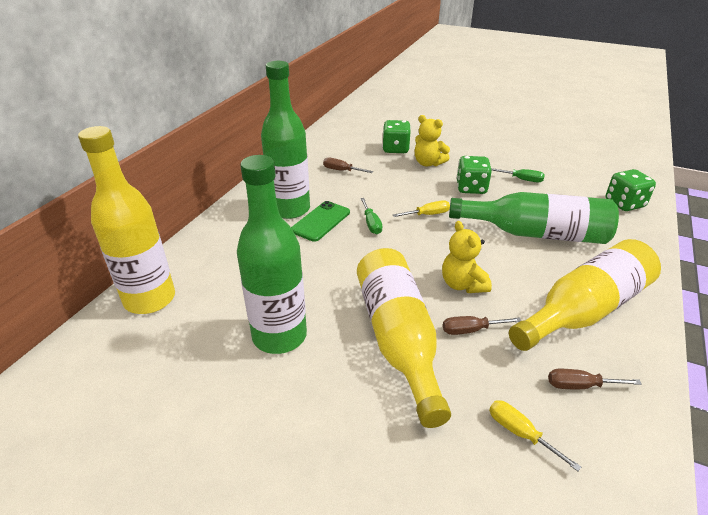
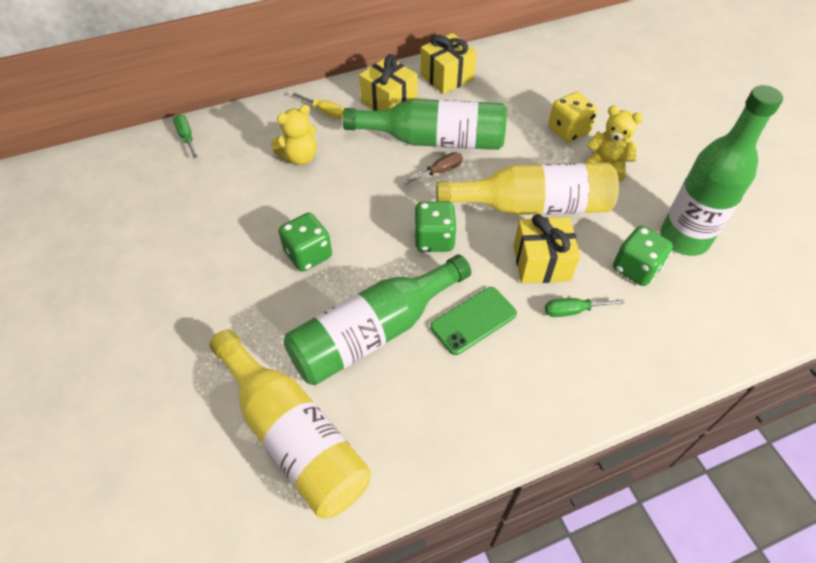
brown screwdriver: 3 -> 1
yellow bottle: 3 -> 2
yellow dice: 0 -> 1
yellow gift: 0 -> 3
yellow screwdriver: 2 -> 1

